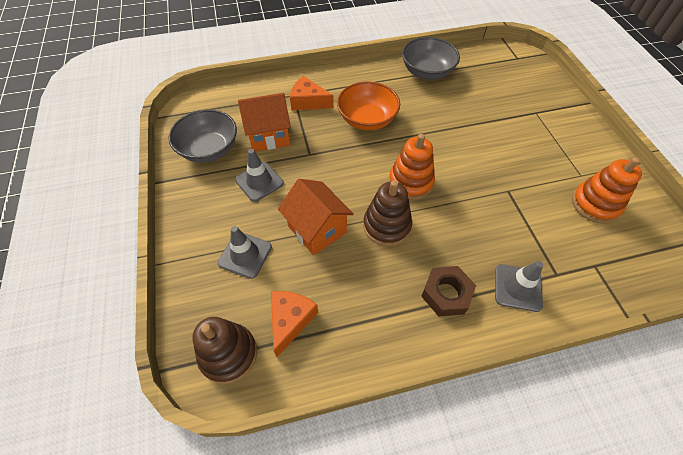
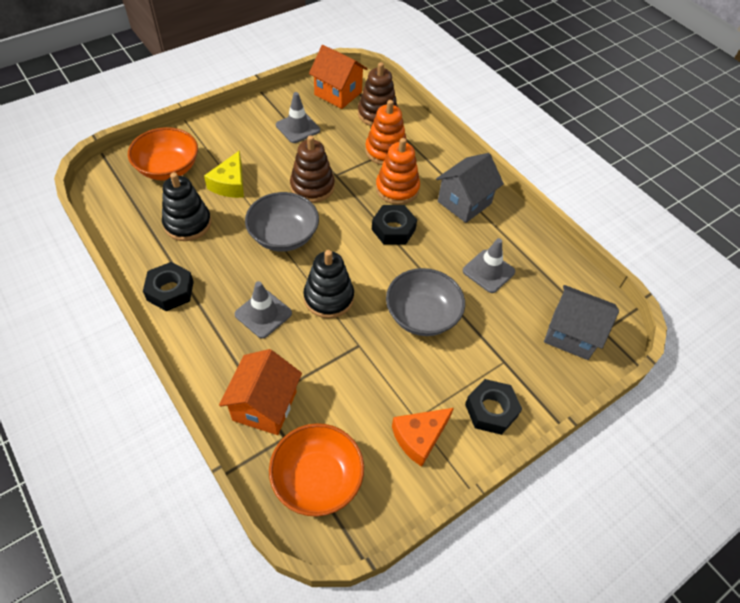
black nut: 0 -> 3
black stacking toy: 0 -> 2
brown nut: 1 -> 0
grey house: 0 -> 2
orange bowl: 1 -> 2
orange cheese: 2 -> 1
yellow cheese: 0 -> 1

